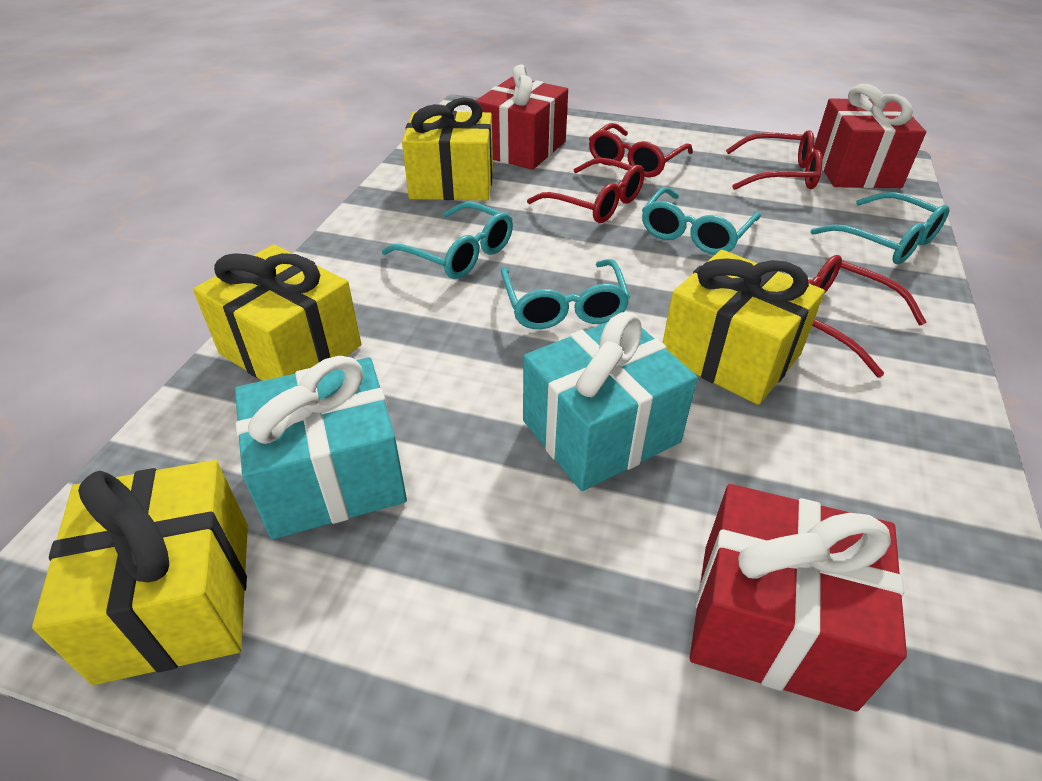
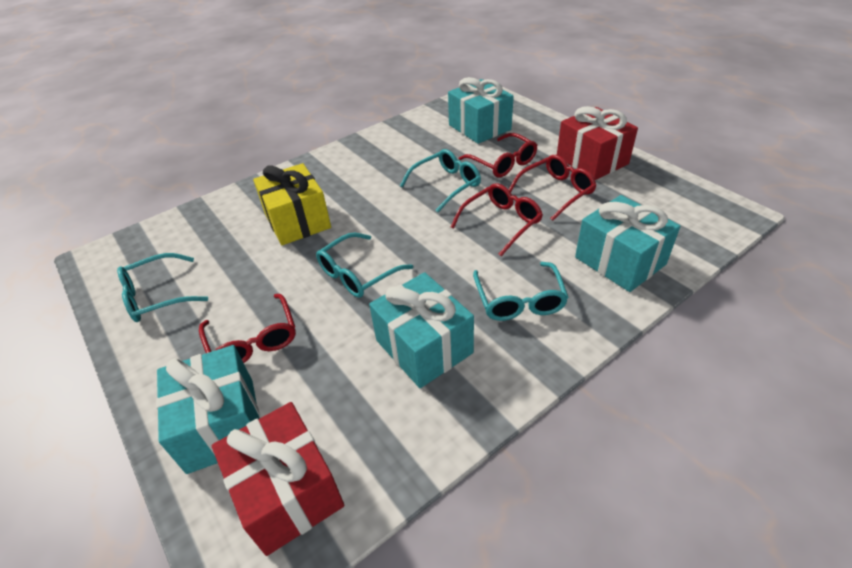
red gift: 3 -> 2
turquoise gift: 2 -> 4
yellow gift: 4 -> 1

